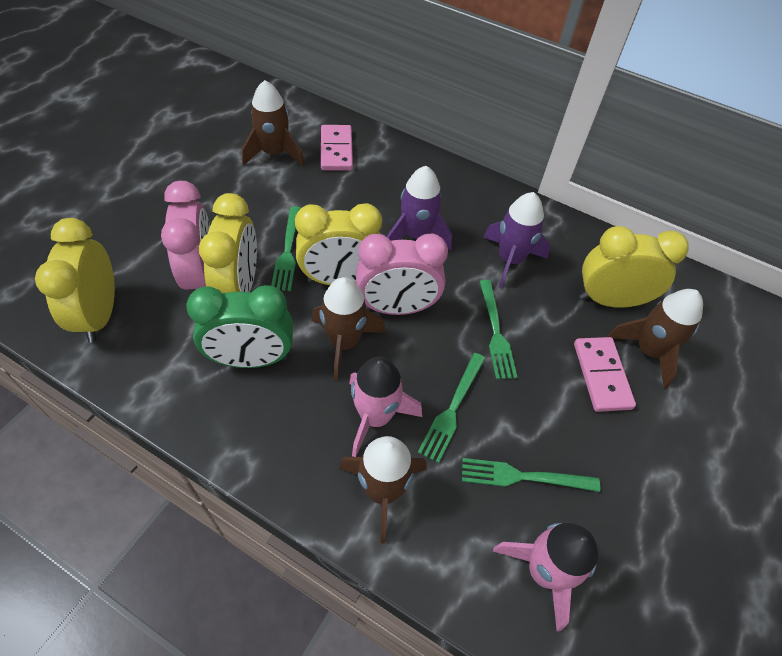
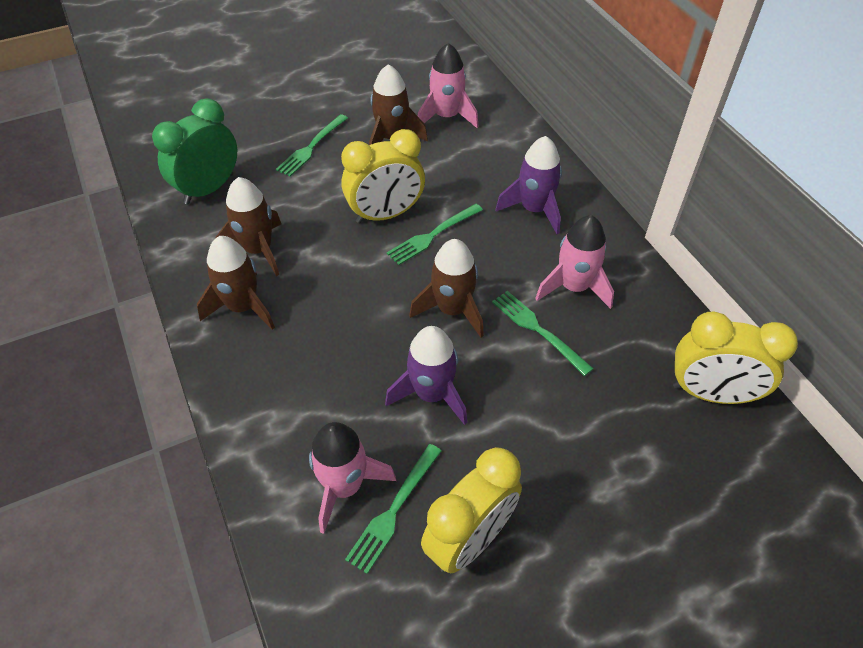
pink clock: 2 -> 0
pink domino: 2 -> 0
pink rocket: 2 -> 3
yellow clock: 4 -> 3

